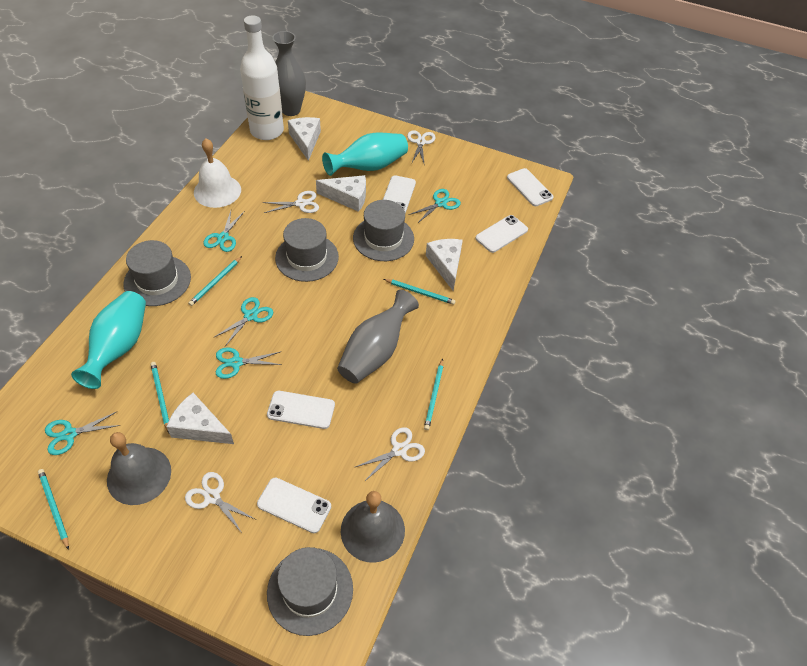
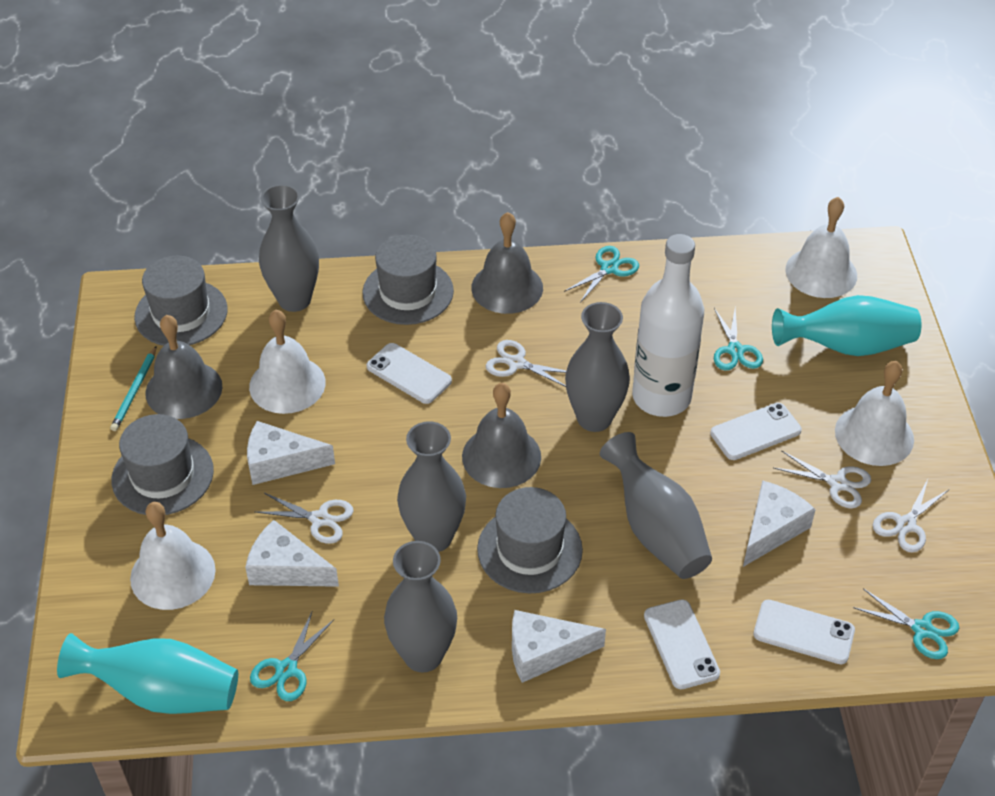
grey bell: 2 -> 3
grey vase: 2 -> 5
turquoise pencil: 5 -> 1
turquoise scissors: 5 -> 4
white bell: 1 -> 4
white phone: 5 -> 4

